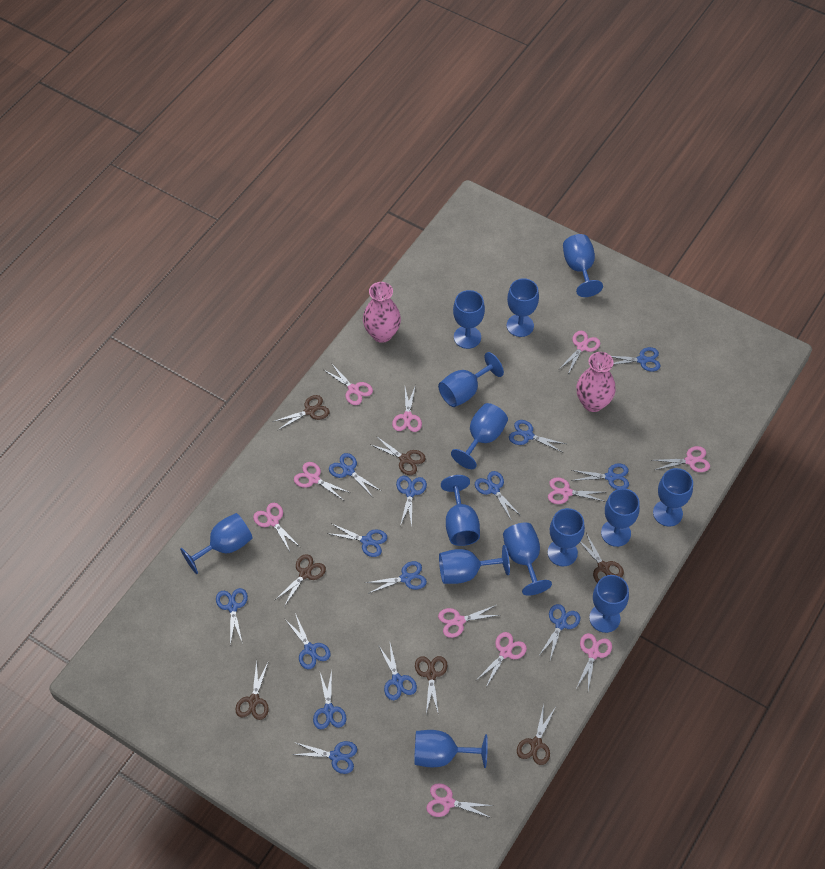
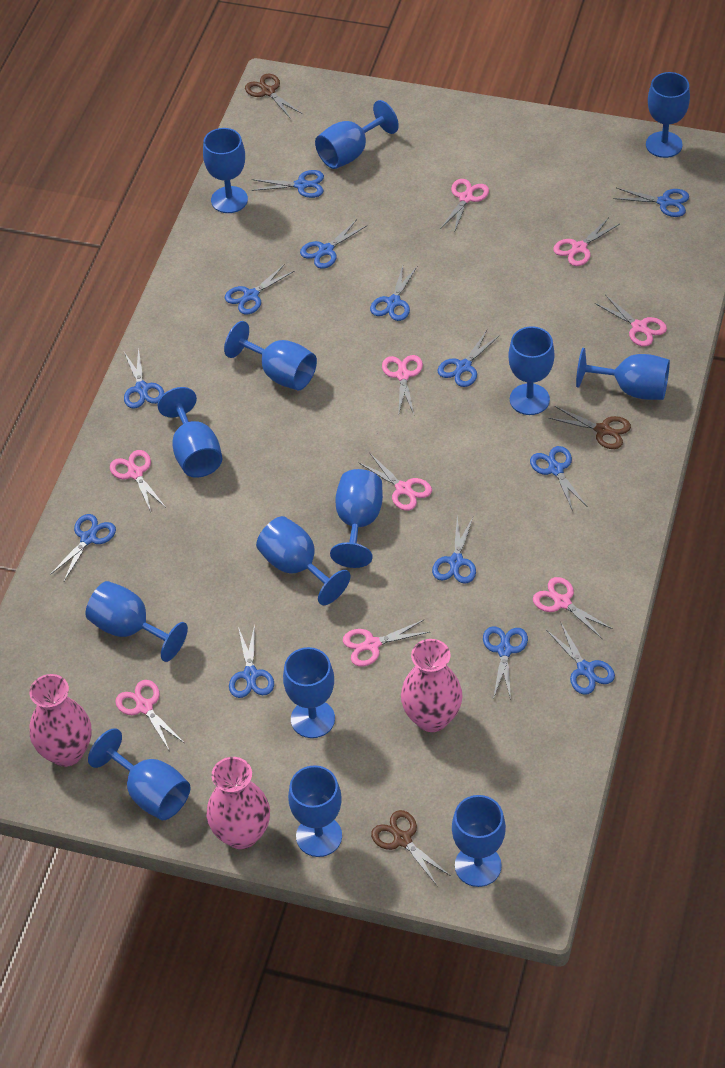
blue scissors: 14 -> 13
brown scissors: 7 -> 3
pink scissors: 11 -> 9
pink vase: 2 -> 3

